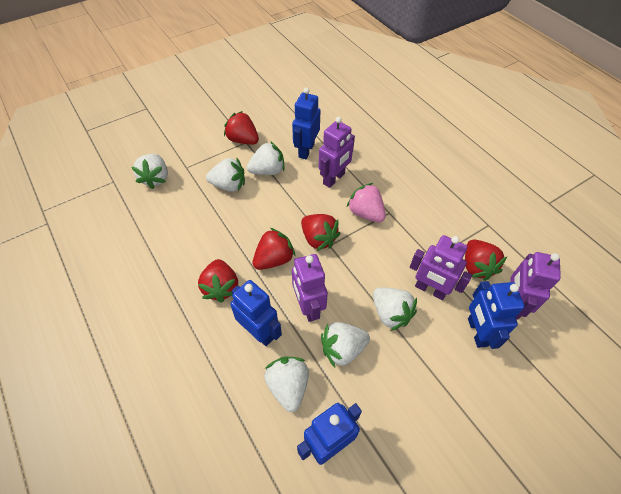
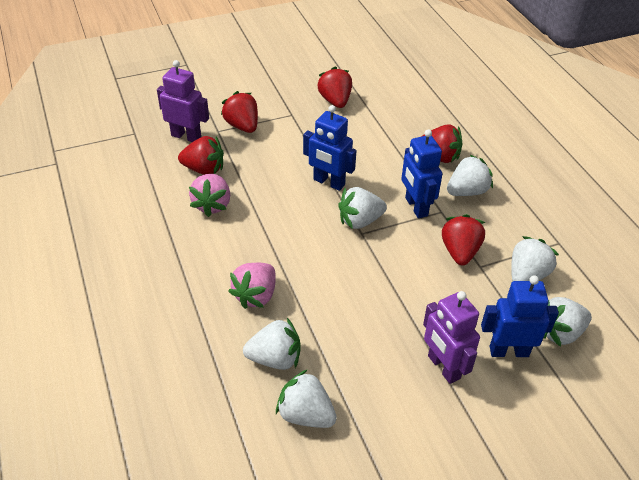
blue robot: 4 -> 3
pink strawberry: 1 -> 2
purple robot: 4 -> 2

